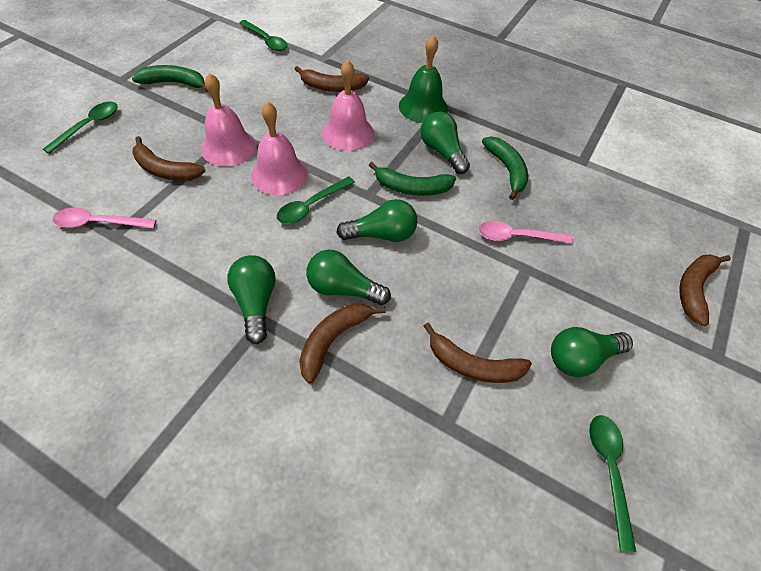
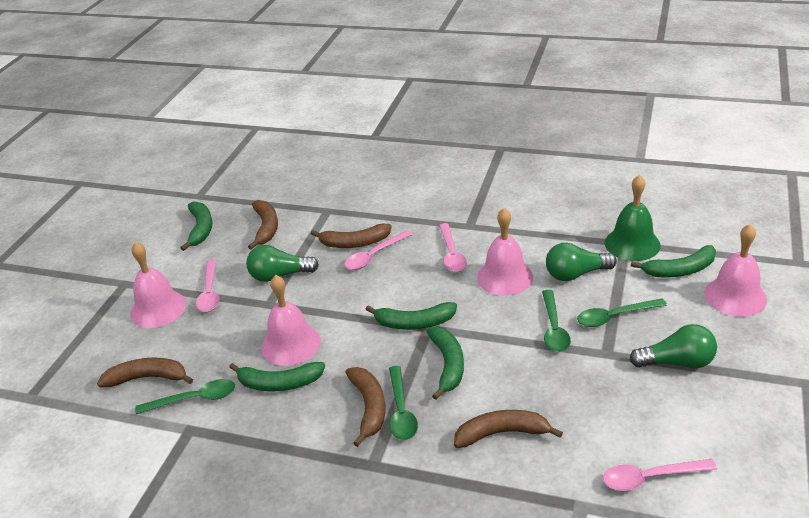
green banana: 3 -> 5
green light bulb: 5 -> 3
pink bell: 3 -> 4
pink spoon: 2 -> 4

